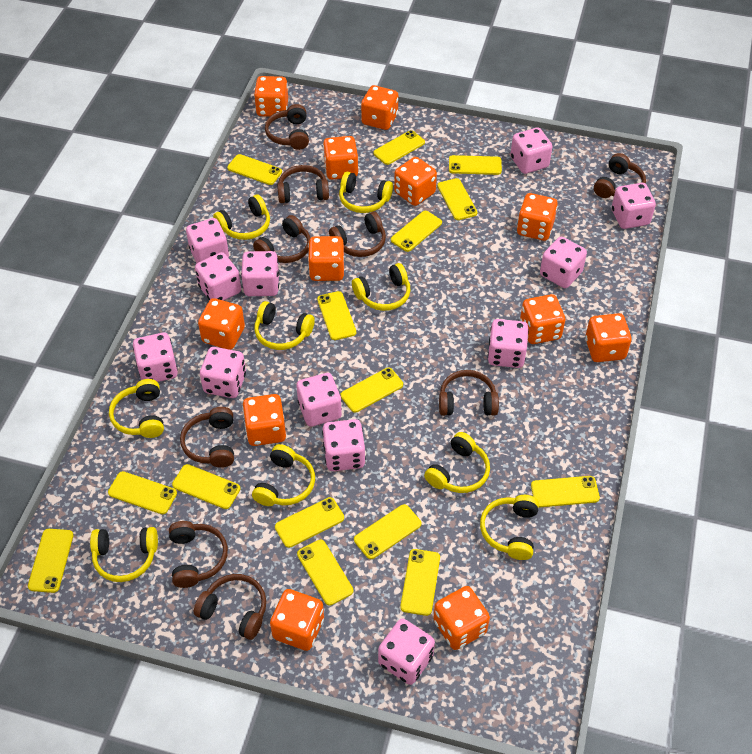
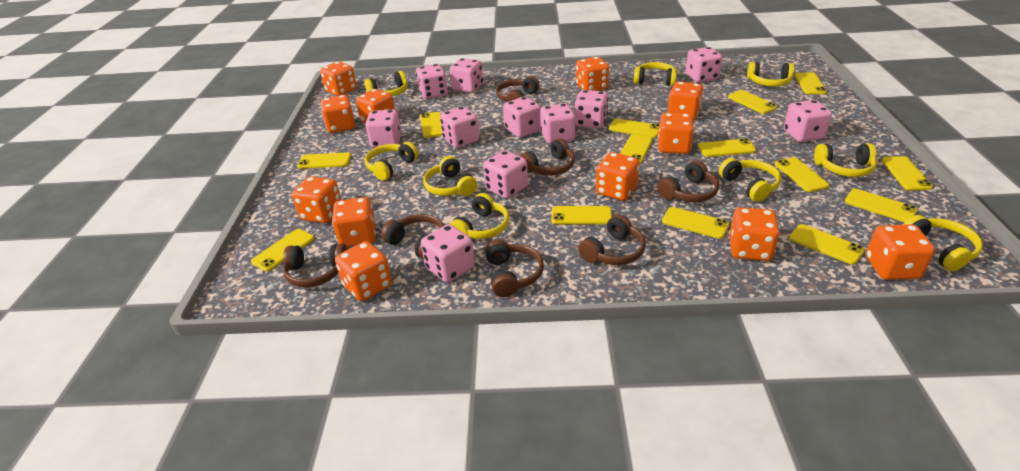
brown headphones: 9 -> 7
pink dice: 12 -> 11
yellow phone: 15 -> 14

